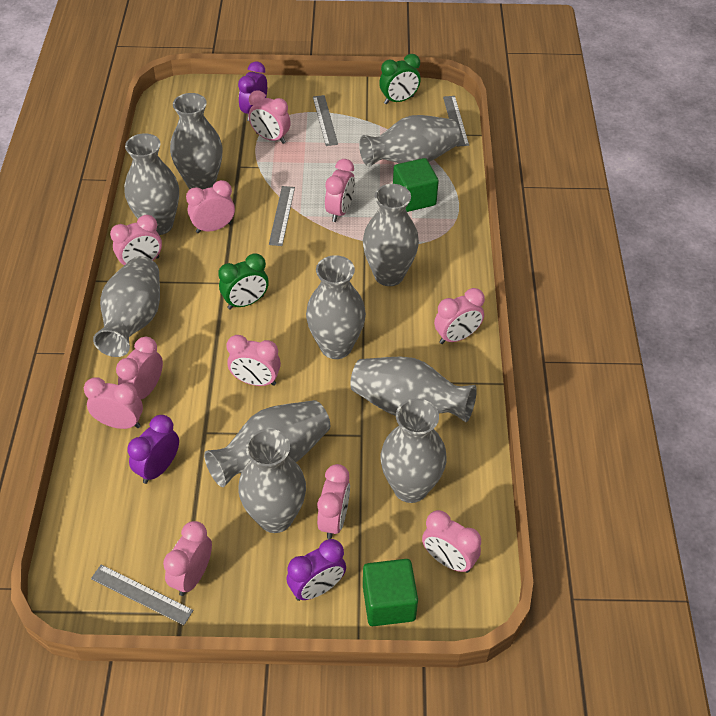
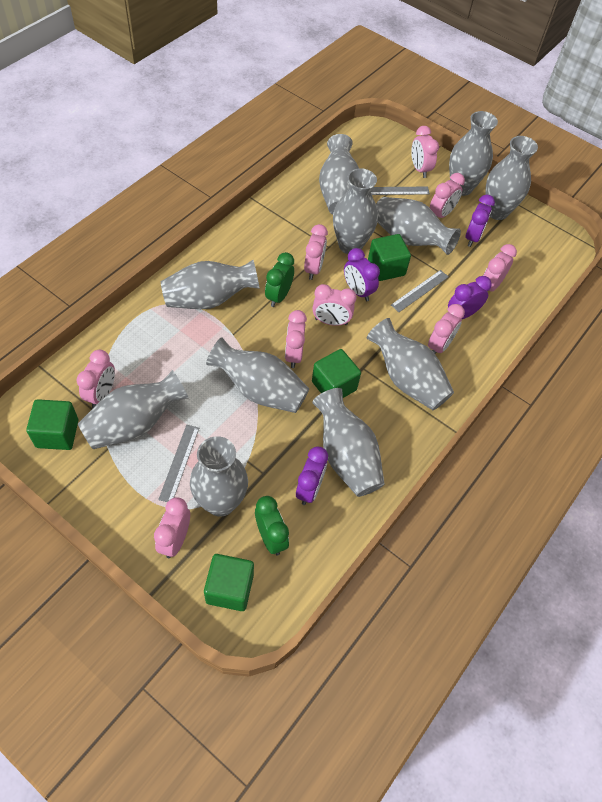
green cube: 2 -> 4
grey ruler: 4 -> 3
grey vase: 10 -> 11
pink clock: 11 -> 9
purple clock: 3 -> 4

